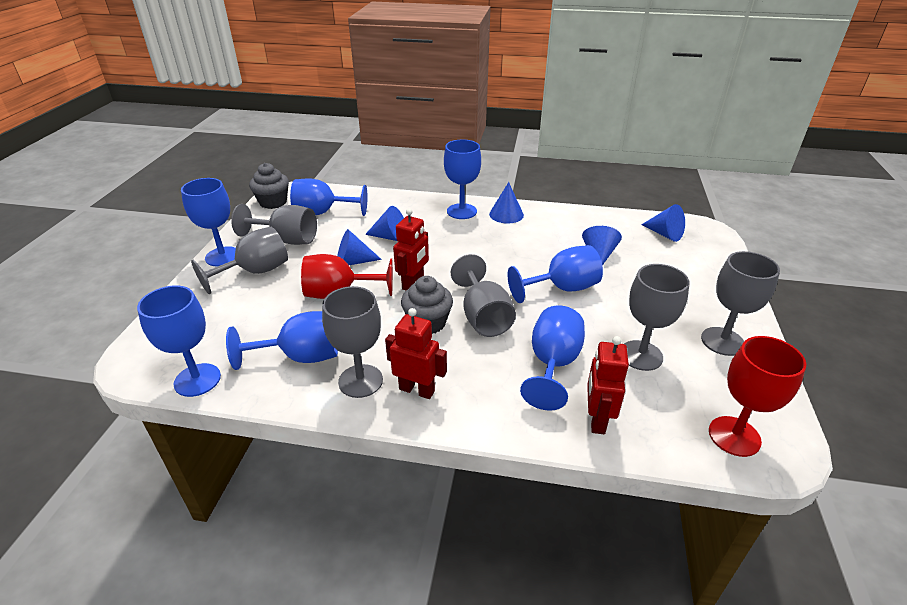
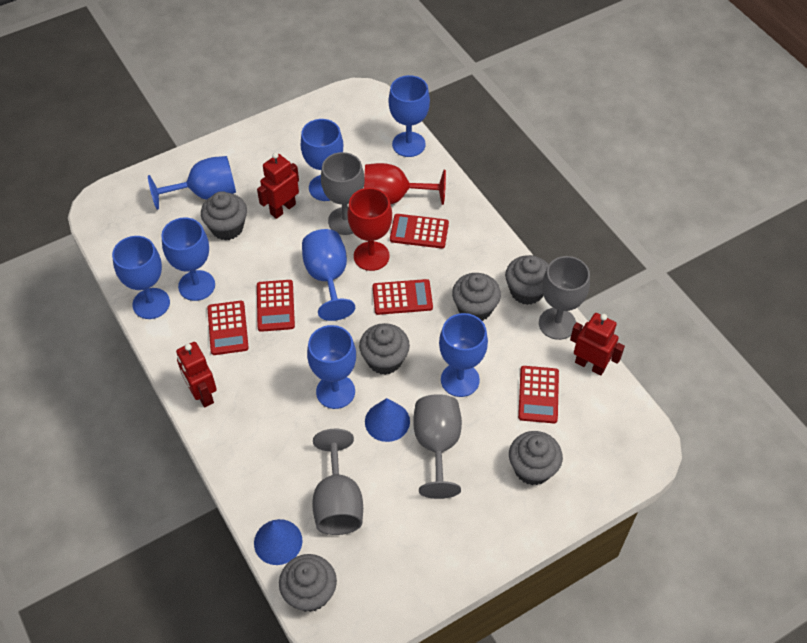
blue cone: 5 -> 2
blue goblet: 7 -> 8
grey cupcake: 2 -> 6
grey goblet: 6 -> 4
red calculator: 0 -> 5

